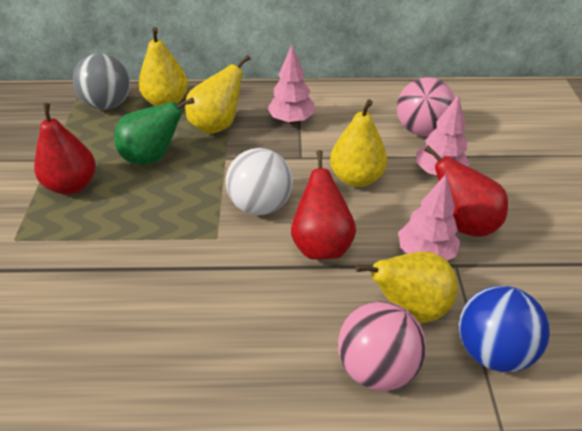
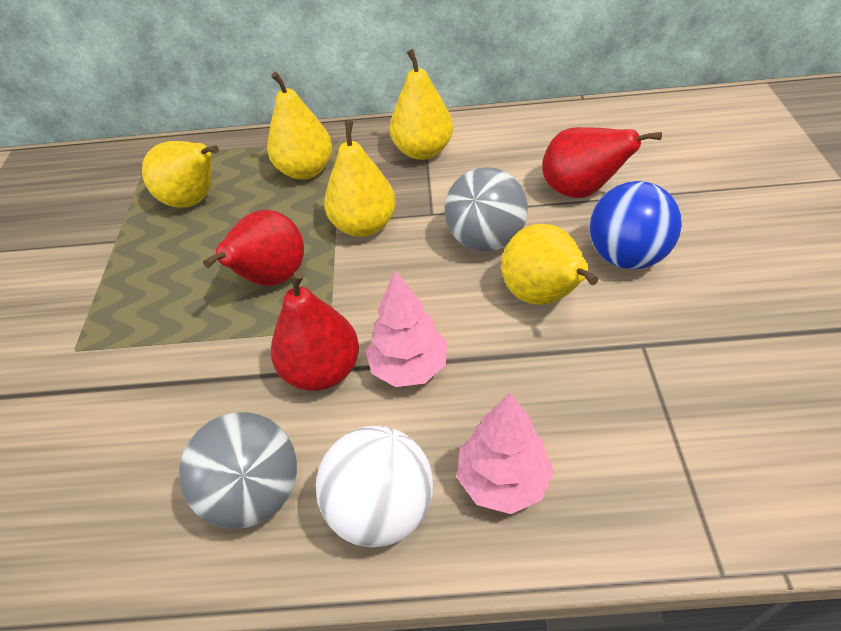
green pear: 1 -> 0
grey ball: 1 -> 2
pink ball: 2 -> 0
pink tree: 3 -> 2
yellow pear: 4 -> 5

